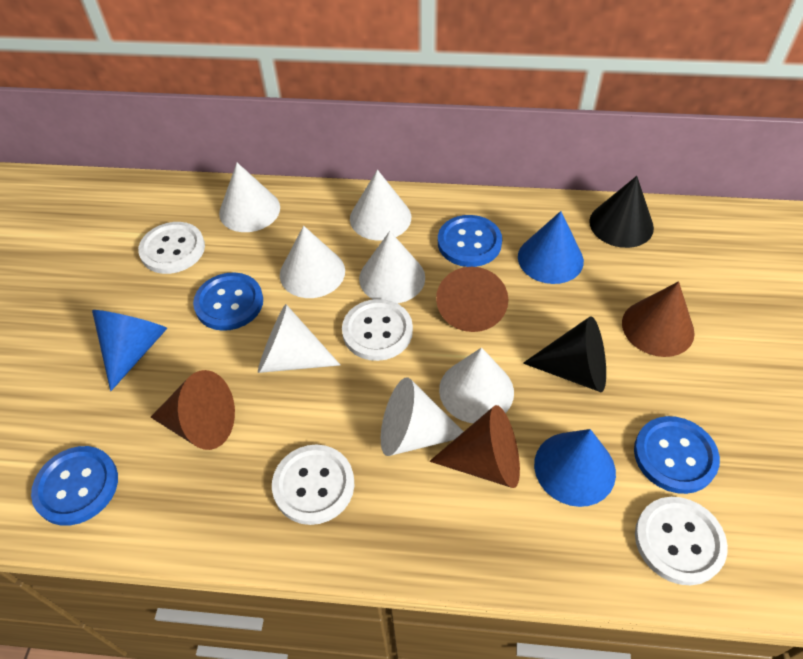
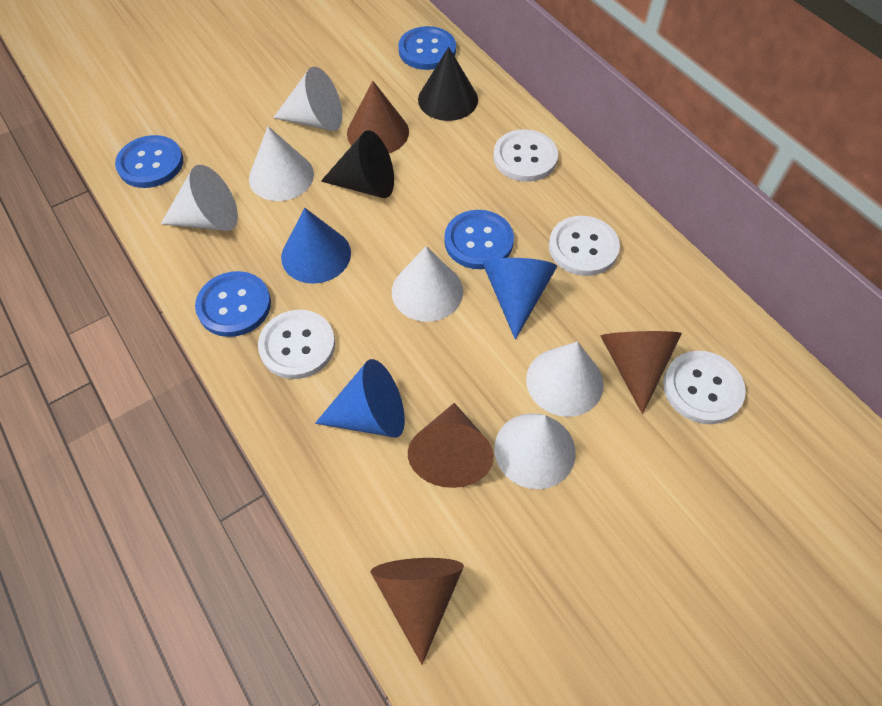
white cone: 7 -> 6

